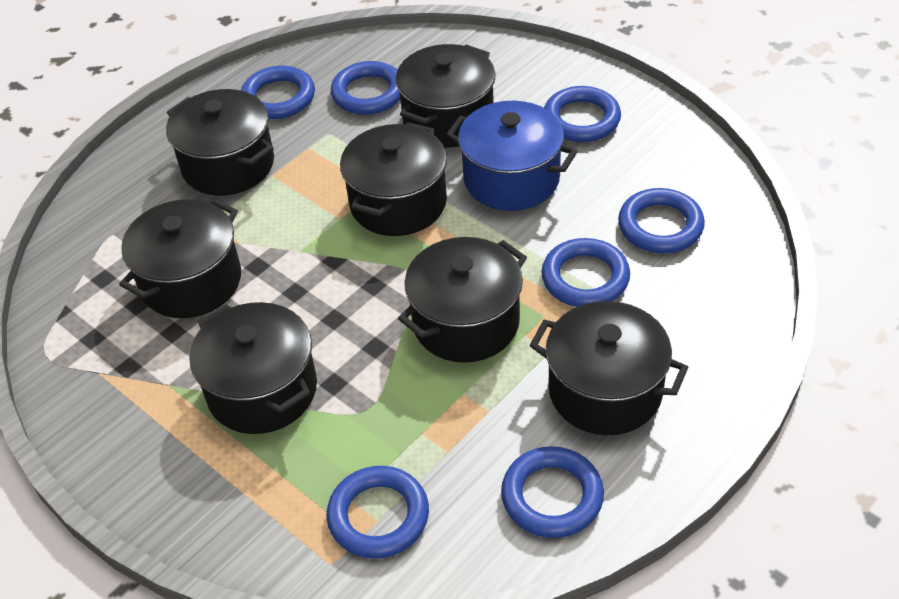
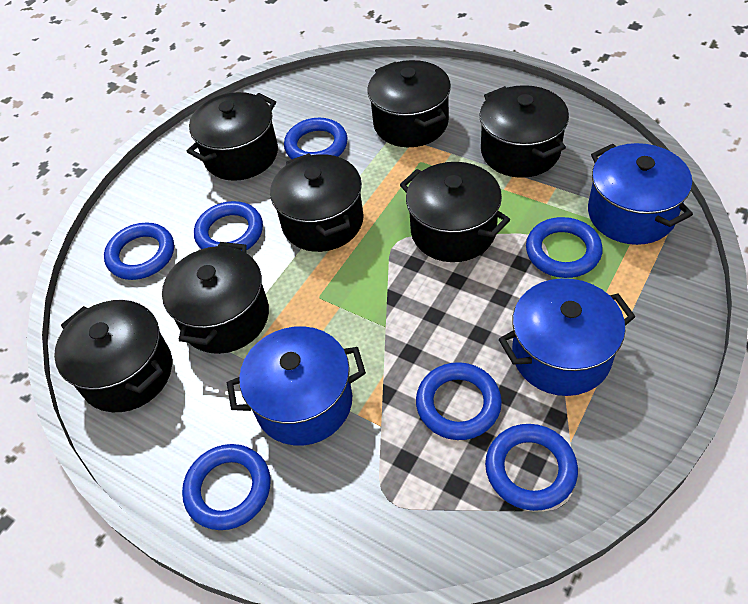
blue pot: 1 -> 3

